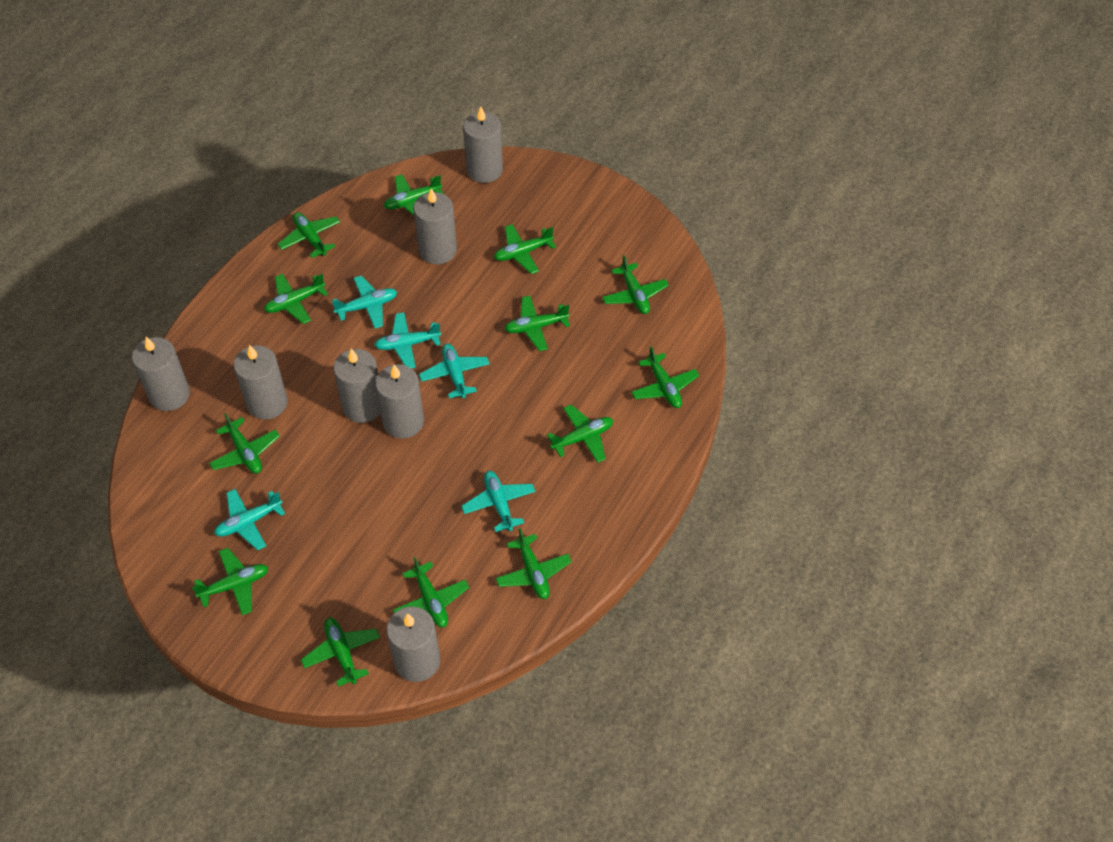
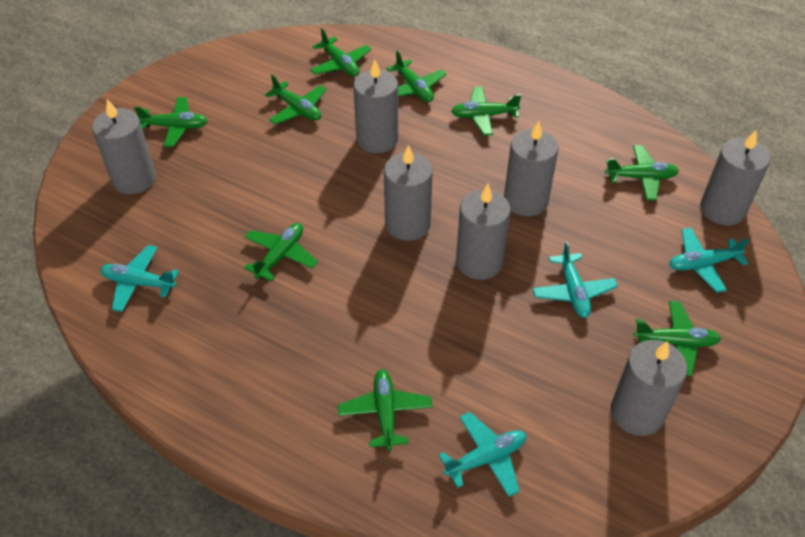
green plane: 13 -> 9
turquoise plane: 5 -> 4

